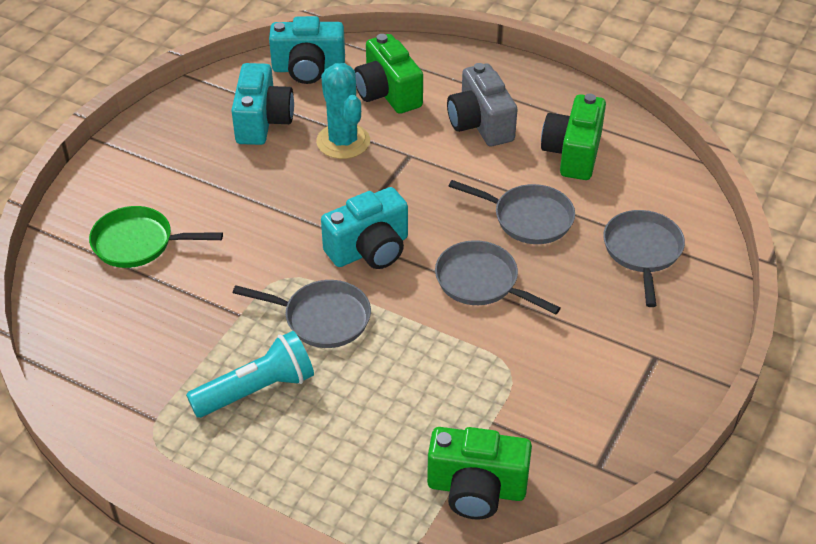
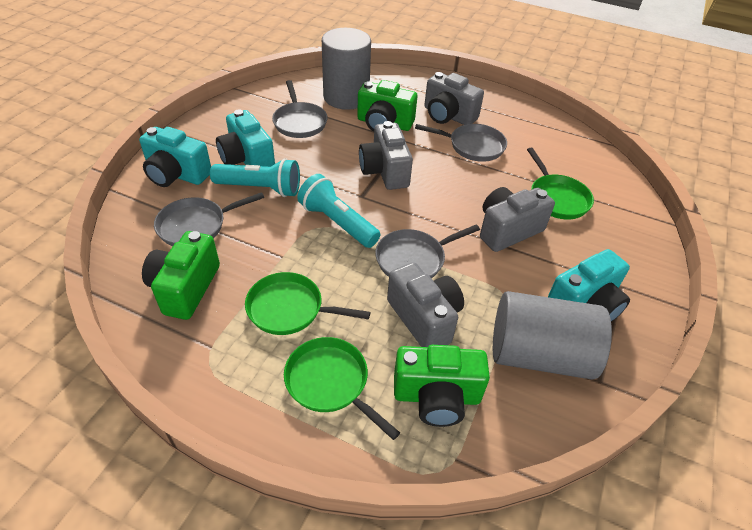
green pan: 1 -> 3
grey camera: 1 -> 4
grey cylinder: 0 -> 2
turquoise cactus: 1 -> 0
turquoise flashlight: 1 -> 2

